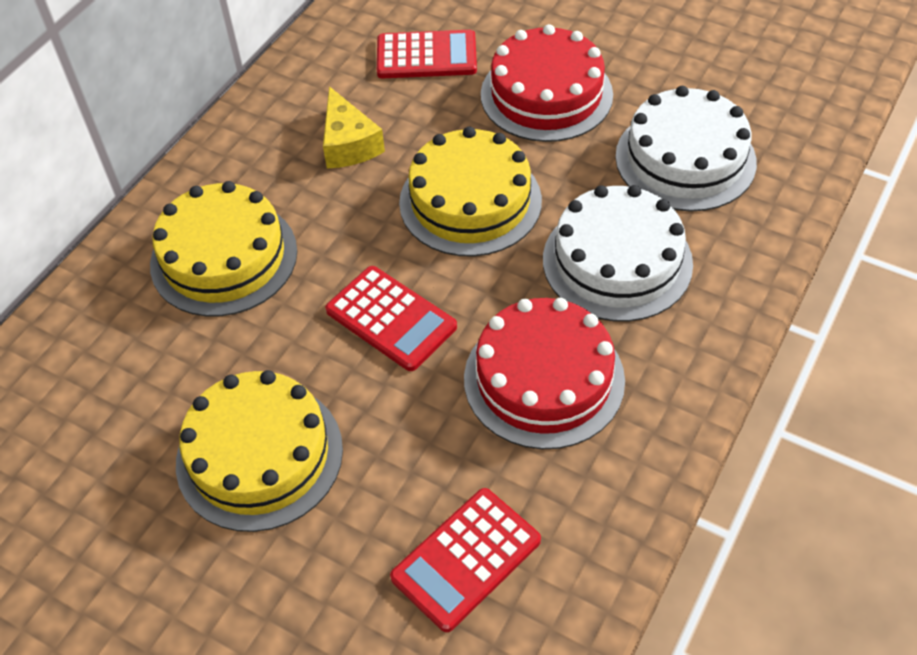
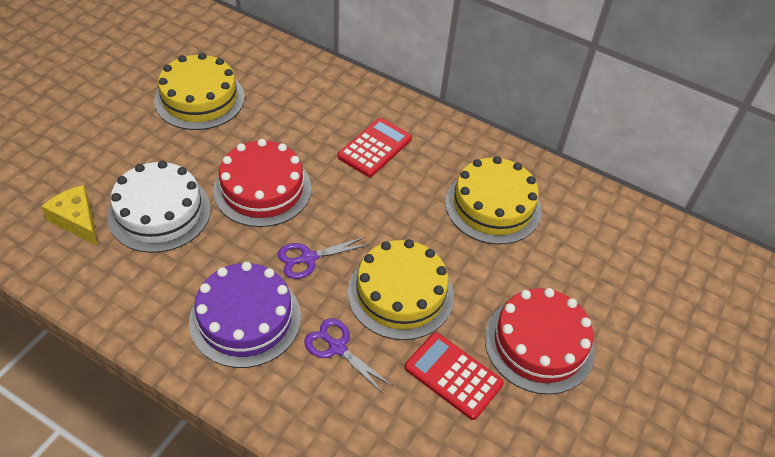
purple cake: 0 -> 1
purple scissors: 0 -> 2
red calculator: 3 -> 2
white cake: 2 -> 1

